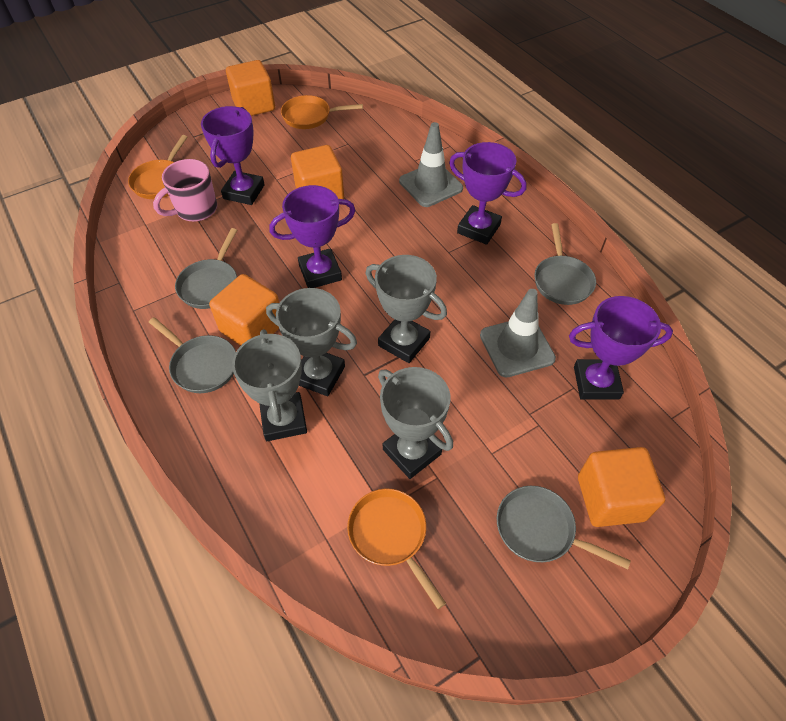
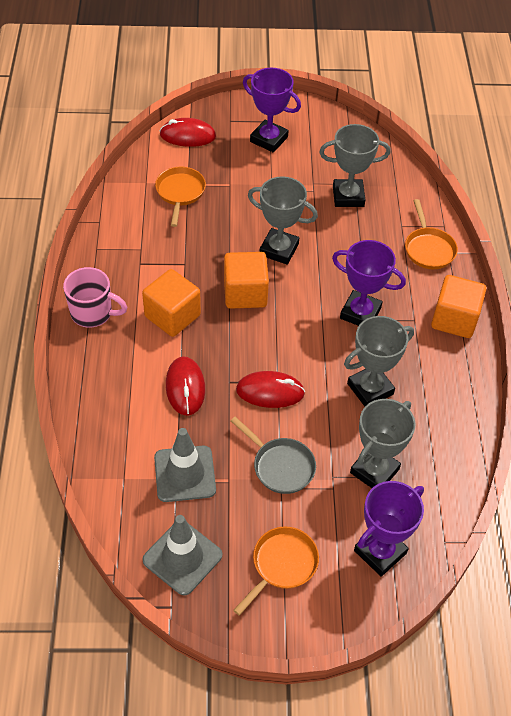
grey pan: 4 -> 1
orange cube: 4 -> 3
purple trophy: 4 -> 3
red mouse: 0 -> 3

